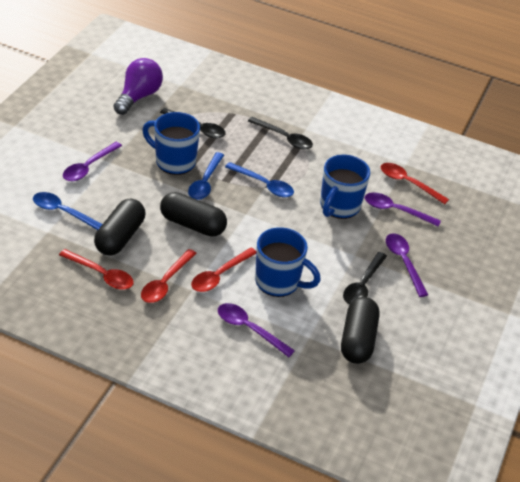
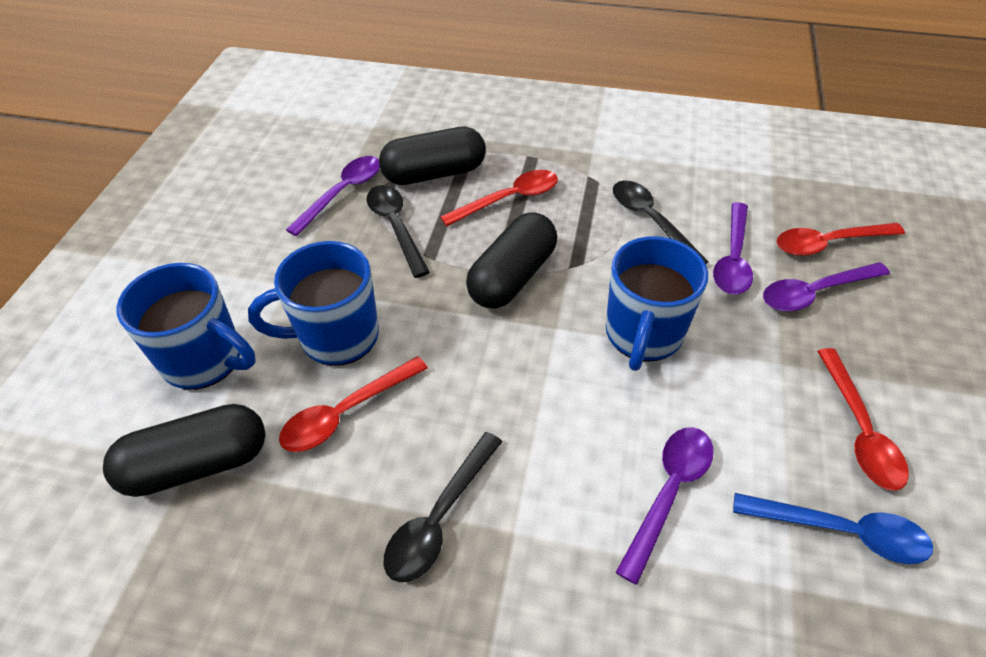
blue spoon: 3 -> 1
purple light bulb: 1 -> 0

